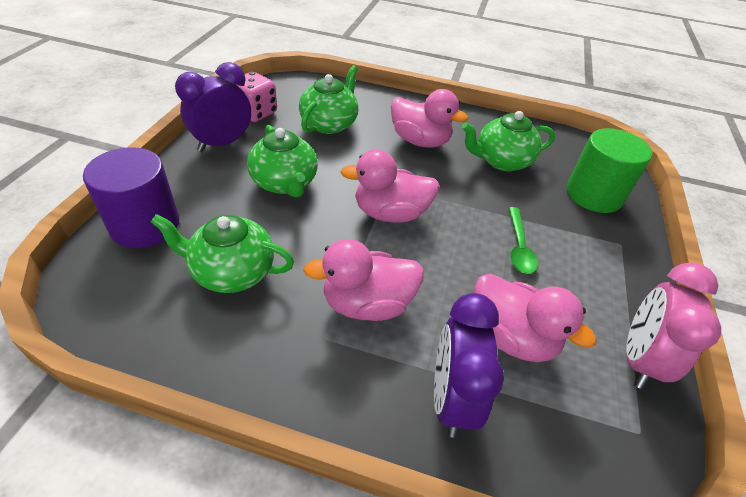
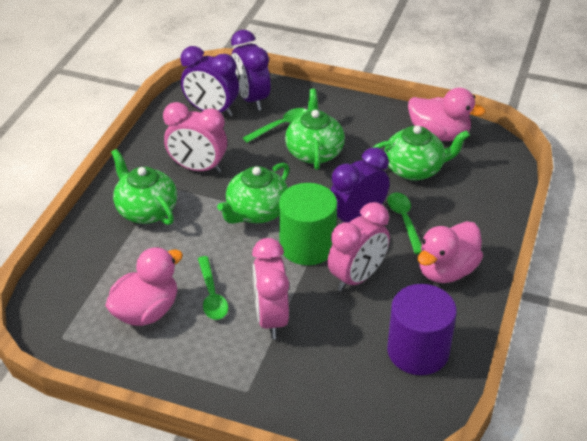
green spoon: 1 -> 3
pink clock: 1 -> 3
pink dice: 1 -> 0
pink duck: 4 -> 3
purple clock: 2 -> 3

